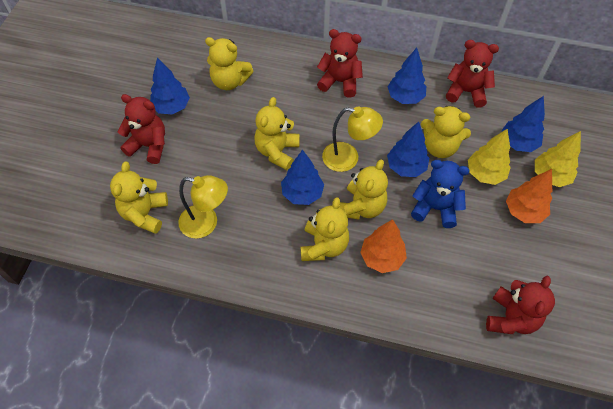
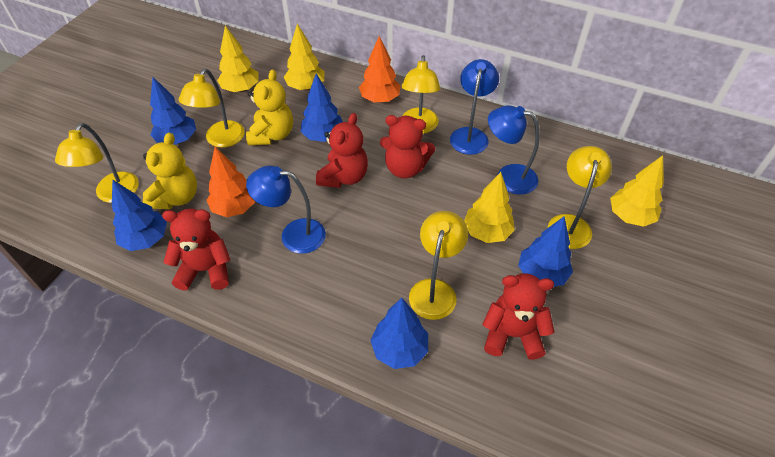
blue lamp: 0 -> 3
blue teddy bear: 1 -> 0
yellow lamp: 2 -> 5
yellow teddy bear: 6 -> 2
yellow tree: 2 -> 4

